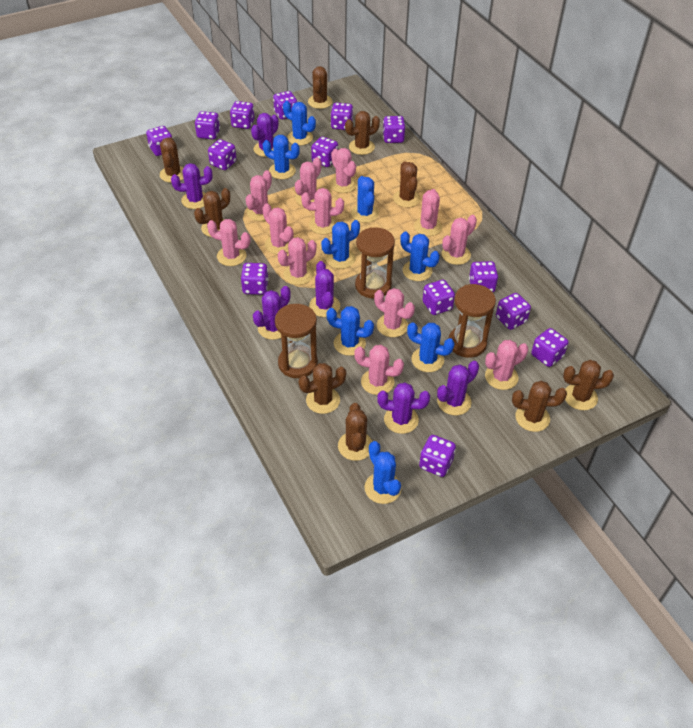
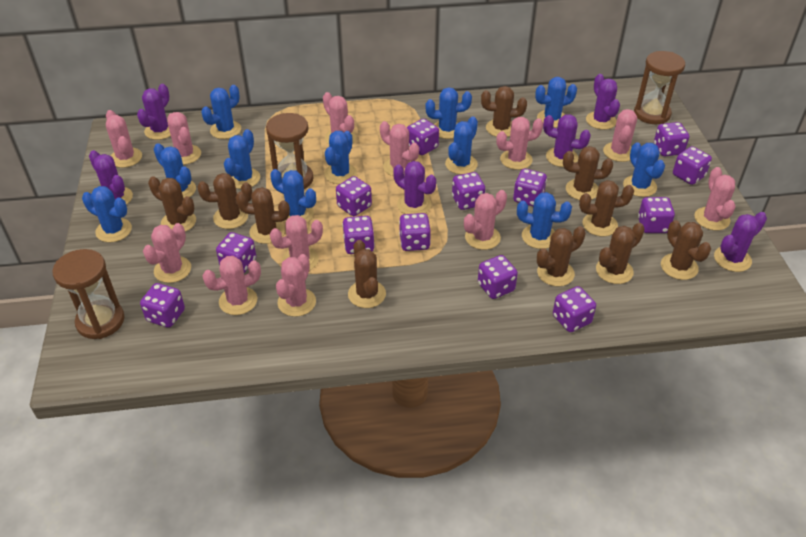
blue cactus: 8 -> 11
brown cactus: 9 -> 10
purple dice: 14 -> 13

